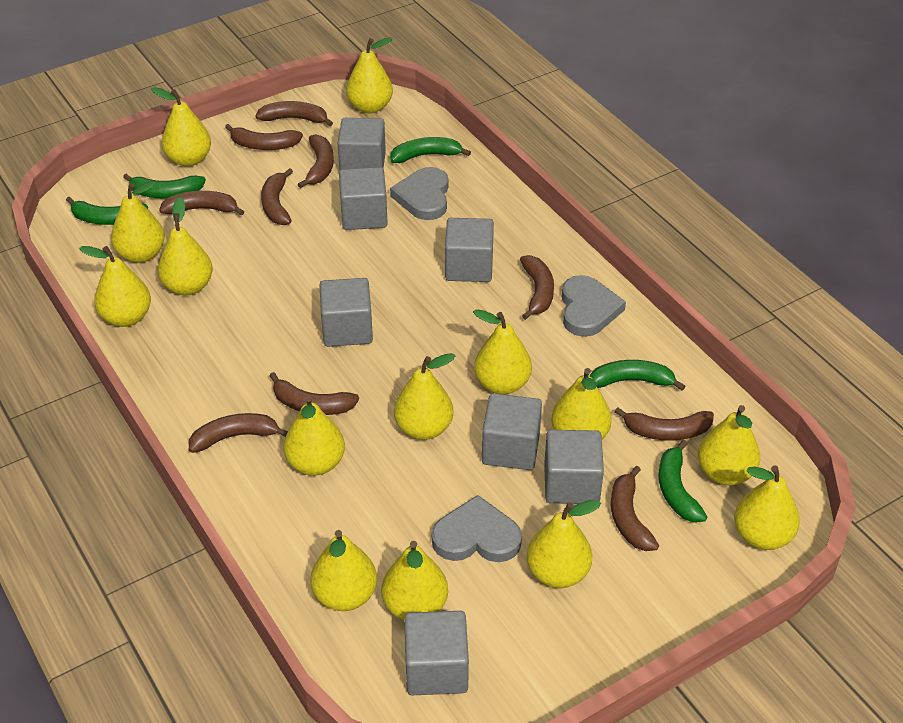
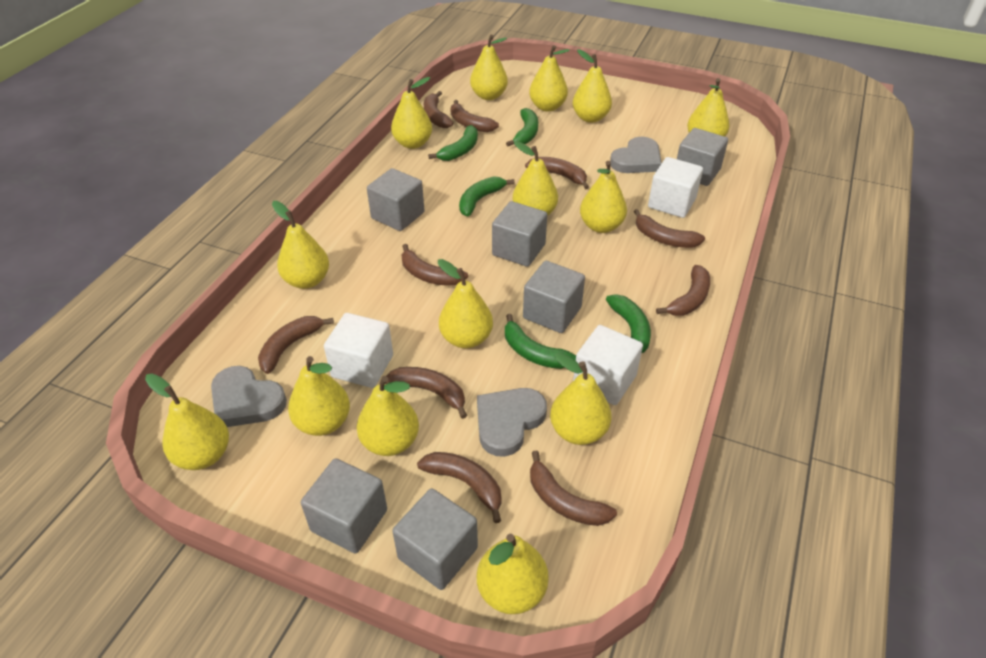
grey cube: 7 -> 6
white cube: 0 -> 3

